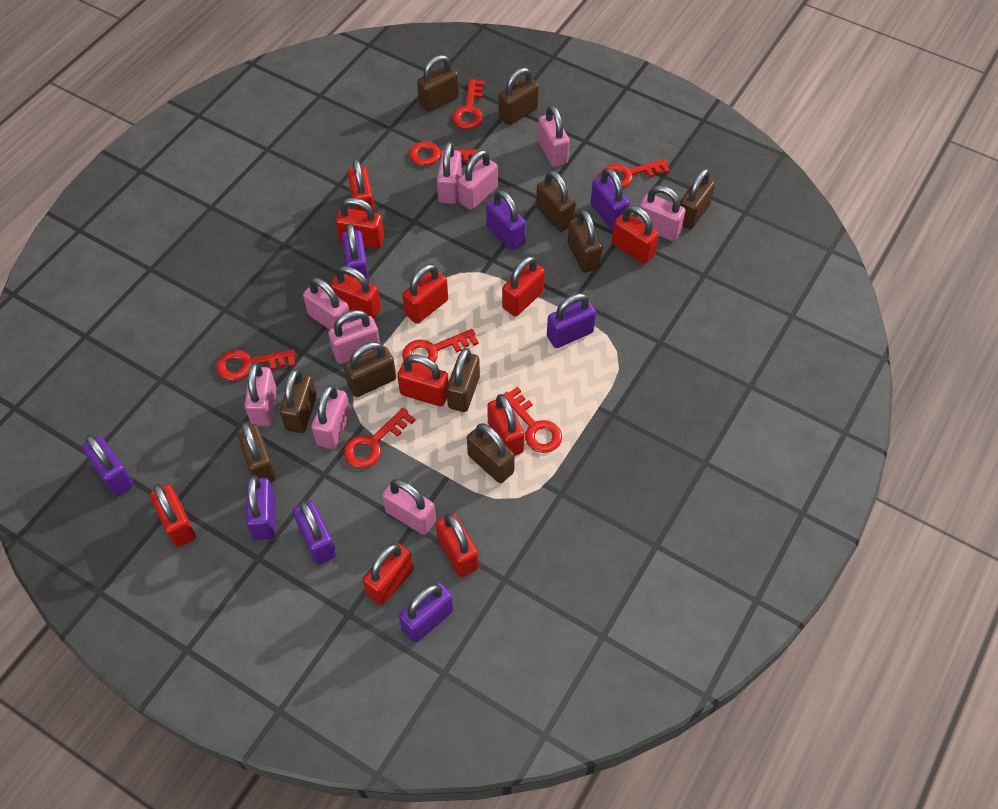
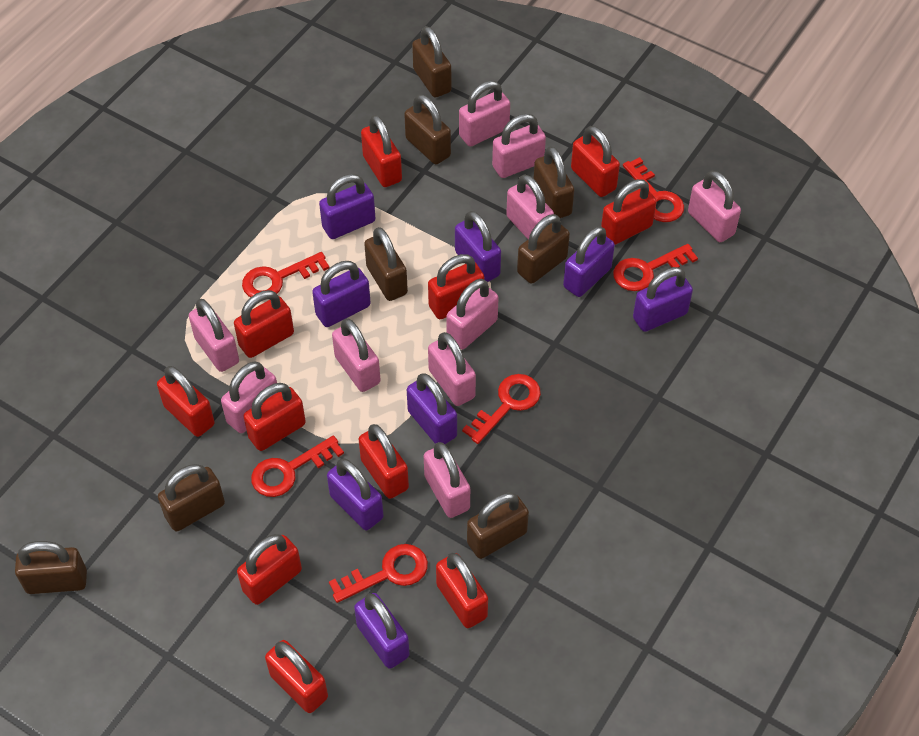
brown padlock: 10 -> 8
pink padlock: 9 -> 10
red key: 7 -> 6

